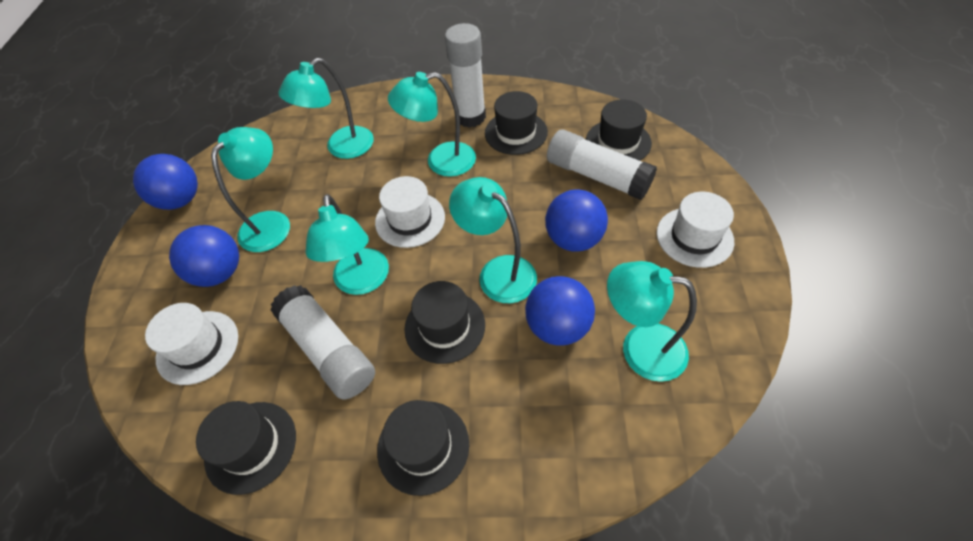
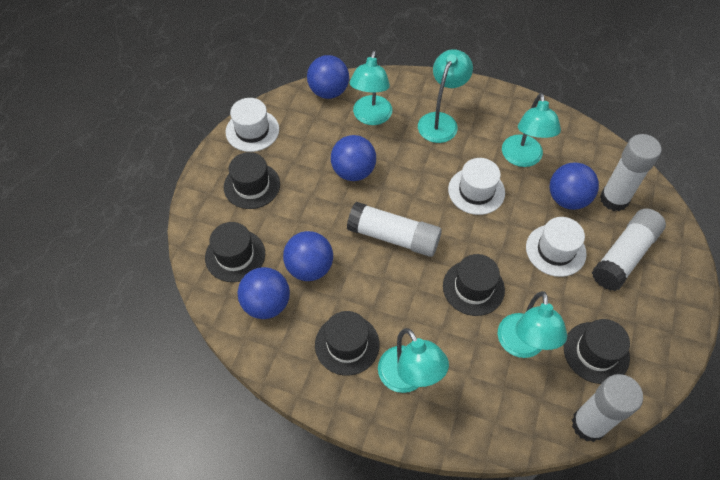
blue ball: 4 -> 5
turquoise lamp: 6 -> 5
white glue stick: 3 -> 4

